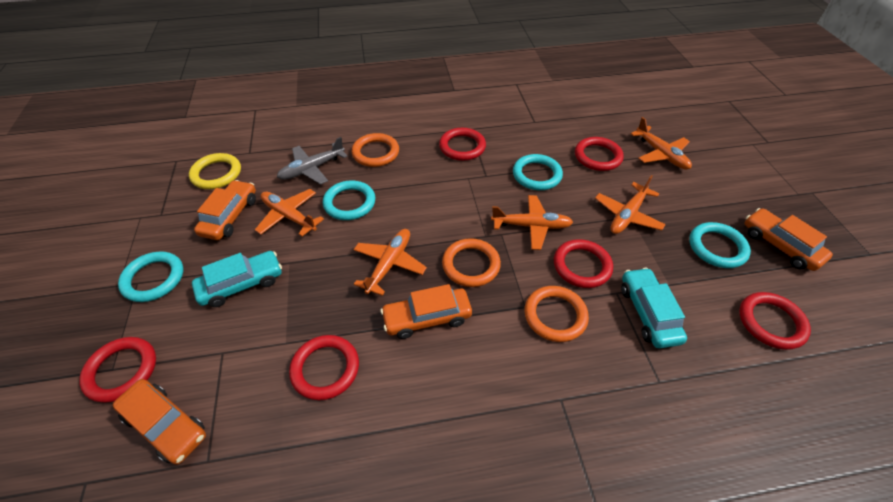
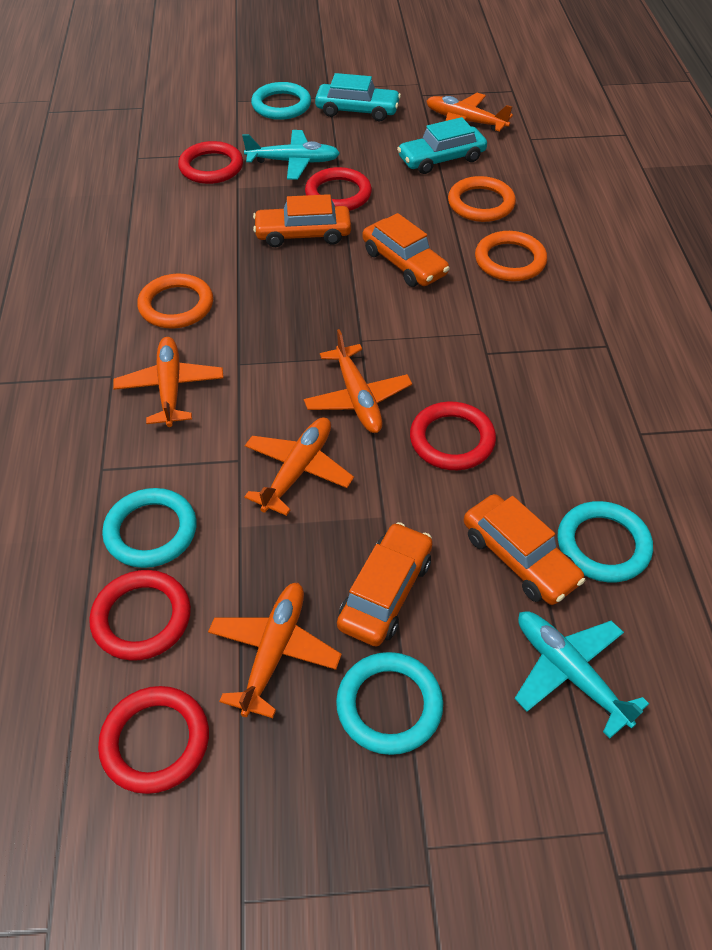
grey plane: 1 -> 0
red ring: 6 -> 5
turquoise plane: 0 -> 2
yellow ring: 1 -> 0

